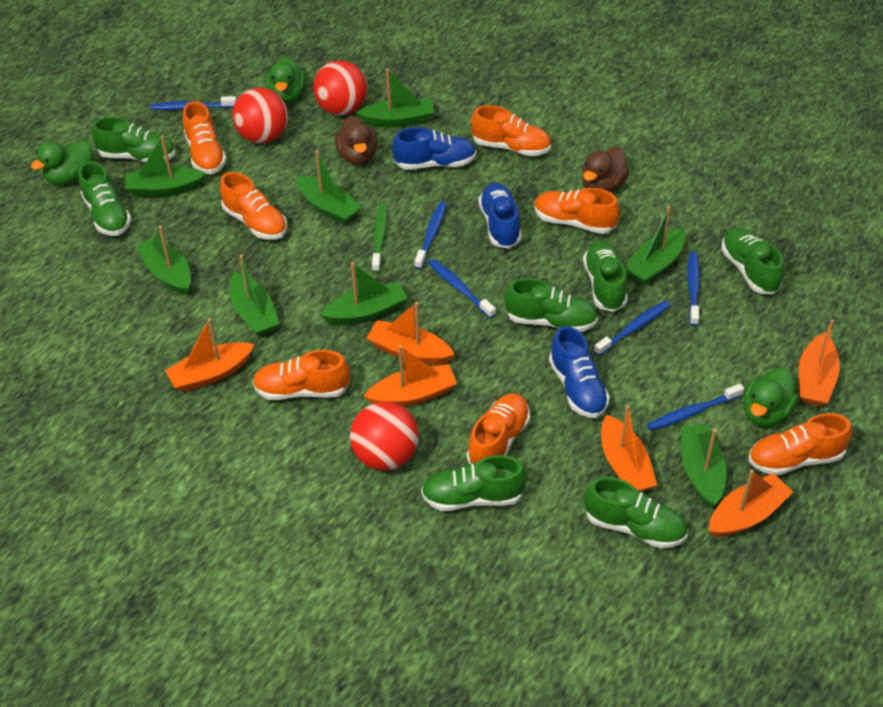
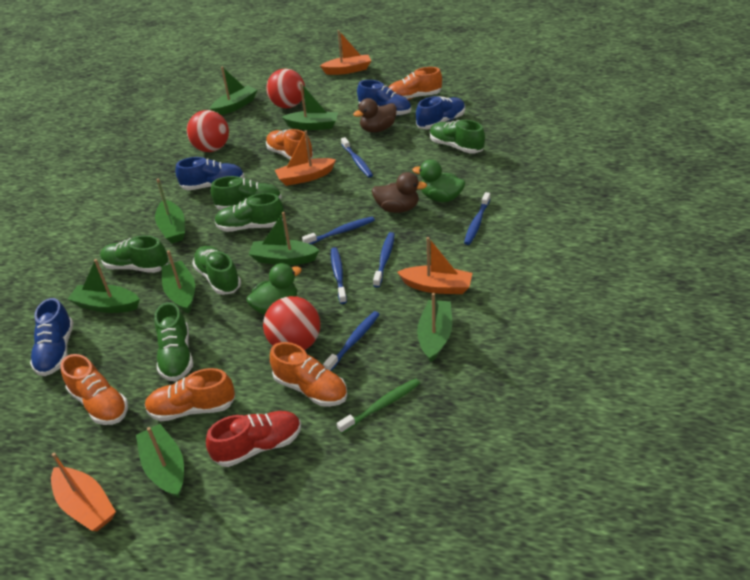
blue shoe: 3 -> 4
green duck: 3 -> 2
green shoe: 7 -> 6
orange boat: 6 -> 4
orange shoe: 7 -> 5
red shoe: 0 -> 1

